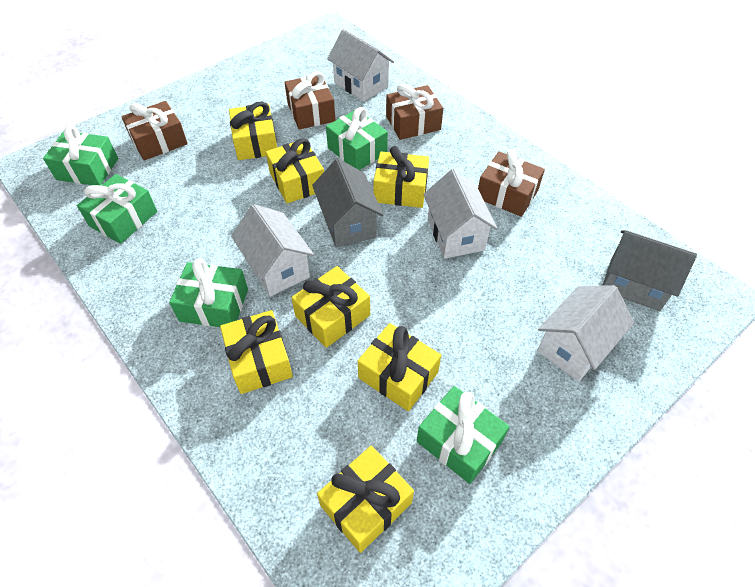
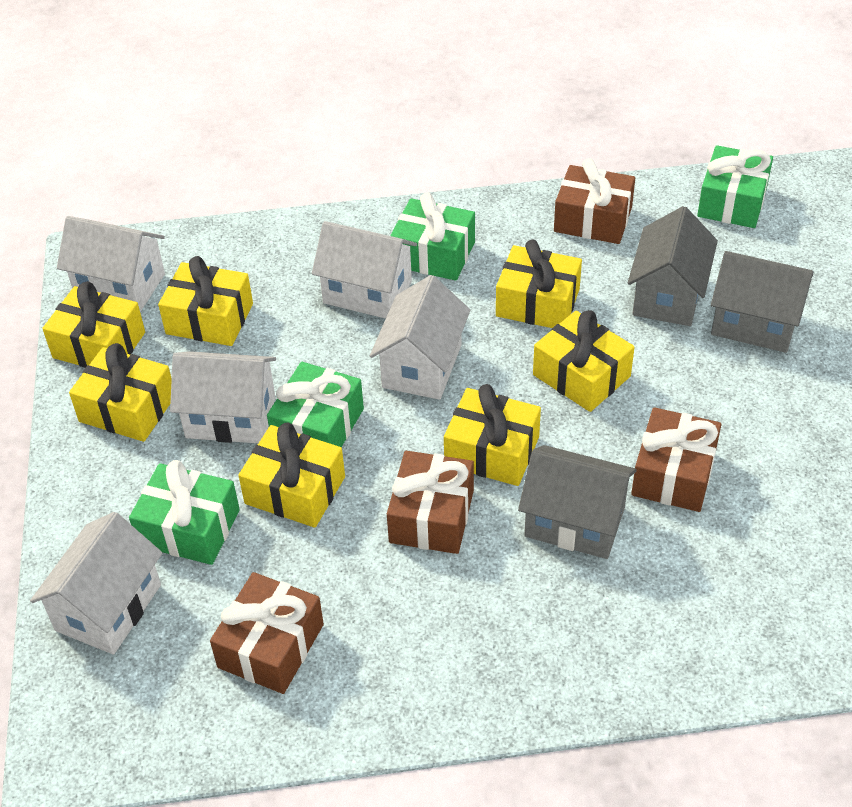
green gift: 5 -> 4
grey house: 2 -> 3
white house: 4 -> 5

